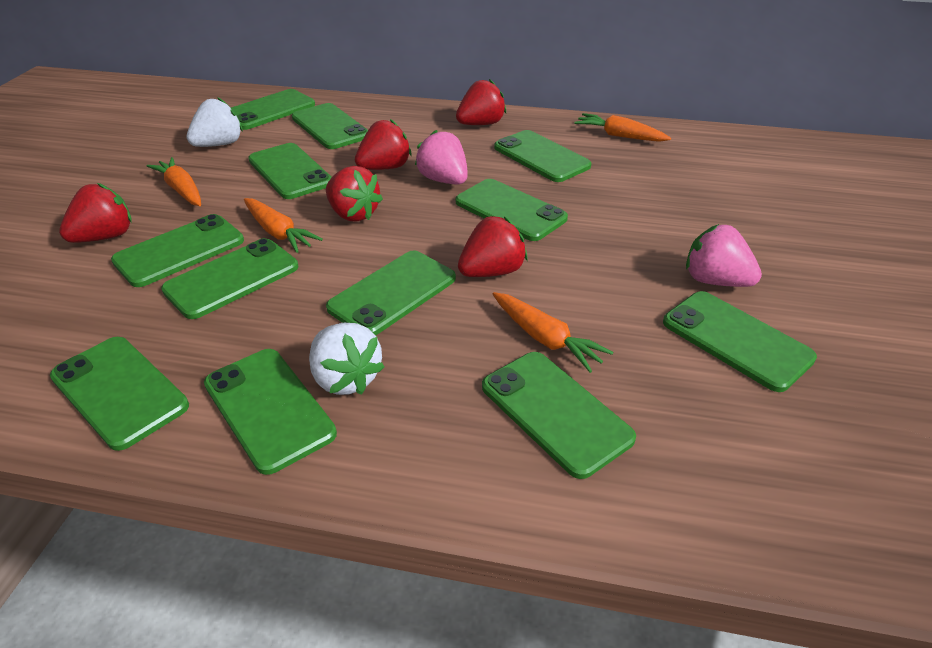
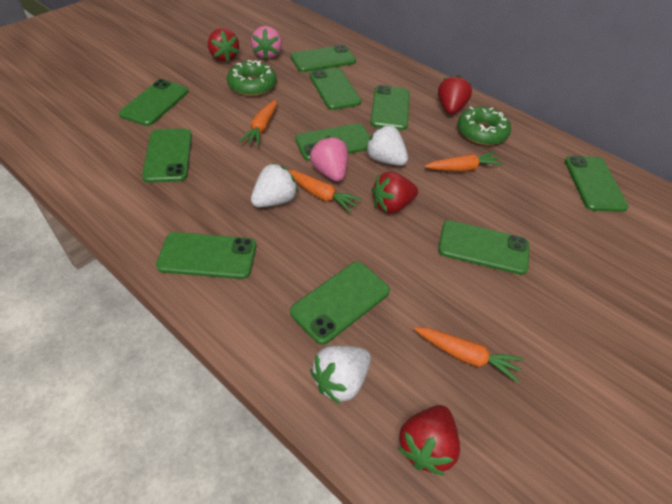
green donut: 0 -> 2
green phone: 12 -> 10
red strawberry: 5 -> 4
white strawberry: 2 -> 3

